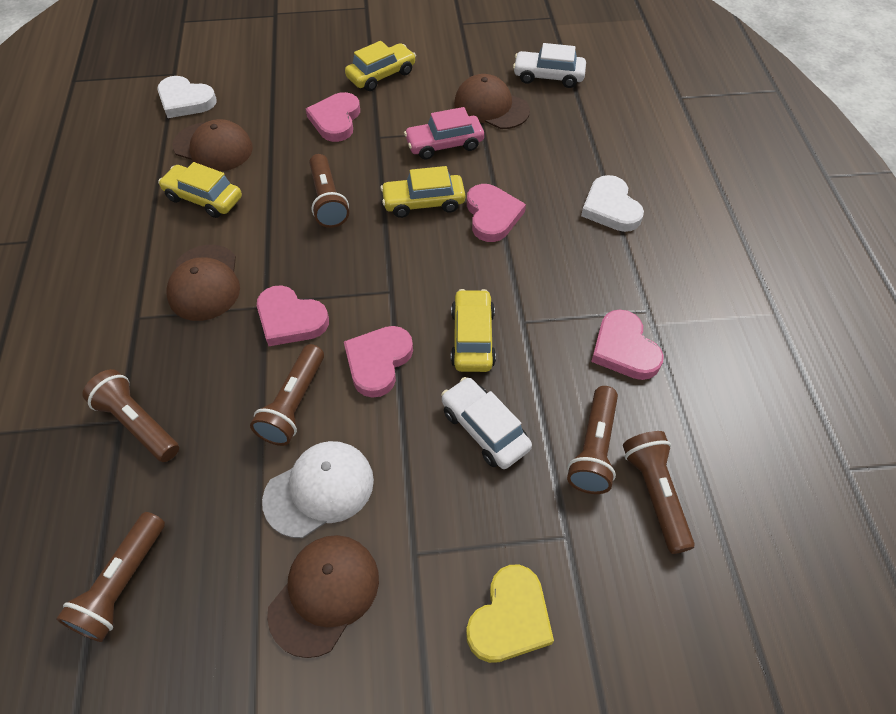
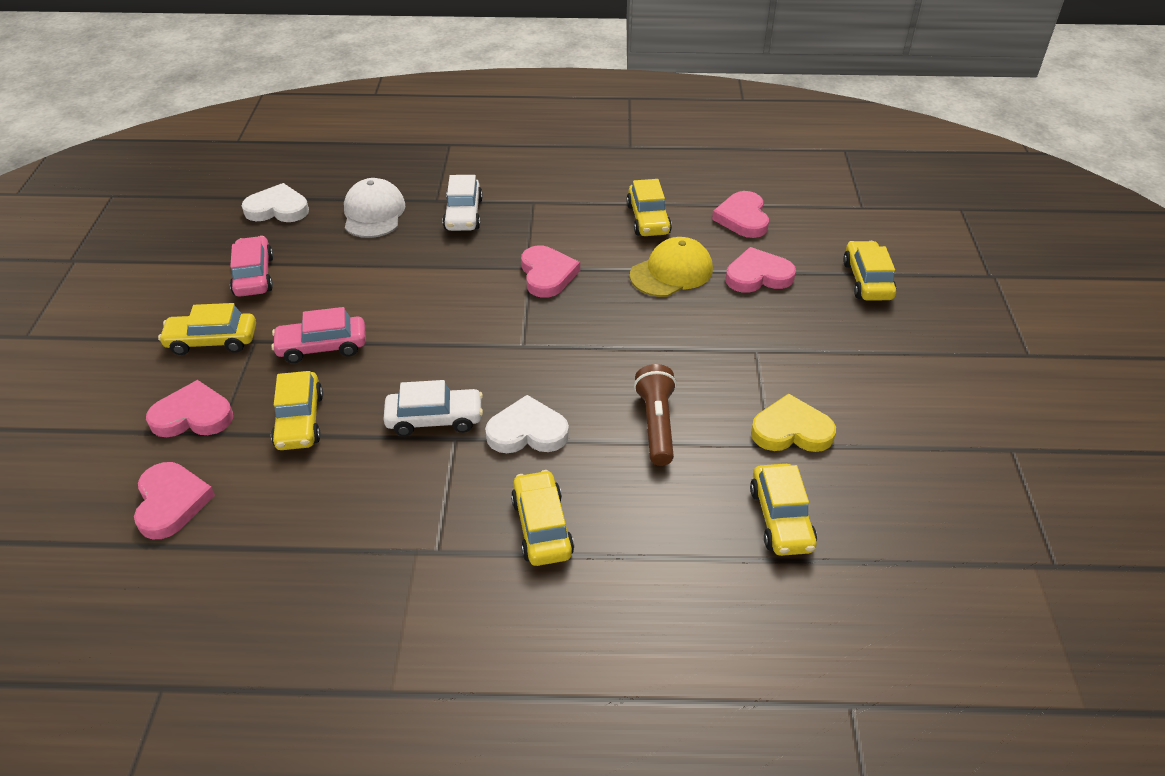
brown cap: 4 -> 0
brown flashlight: 6 -> 1
pink car: 1 -> 2
yellow cap: 0 -> 1
yellow car: 4 -> 6

